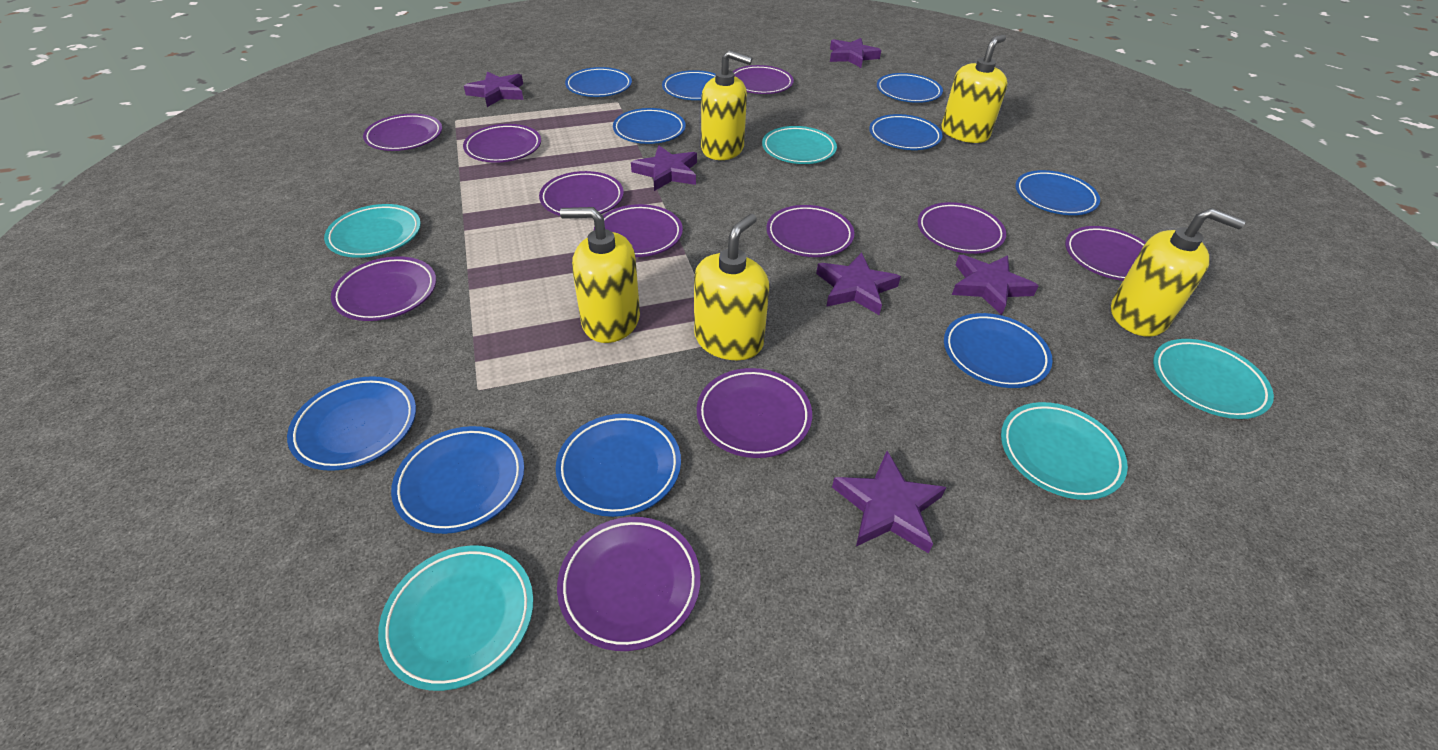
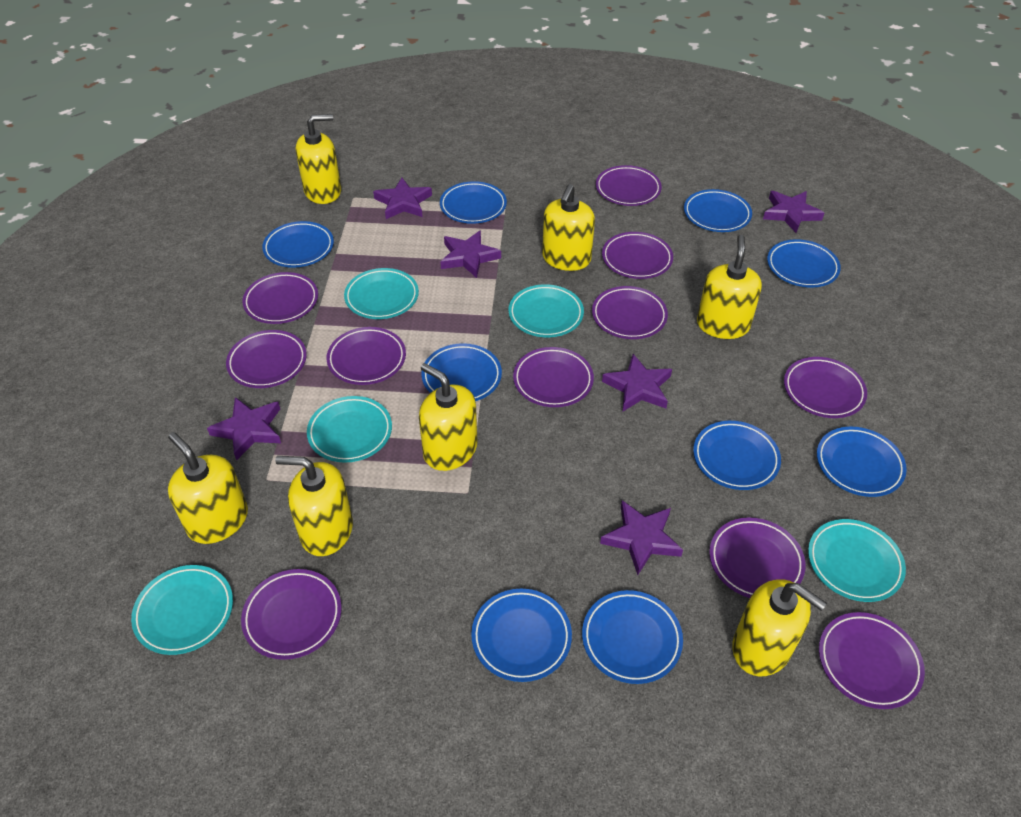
blue plate: 10 -> 9
yellow soap dispenser: 5 -> 7

